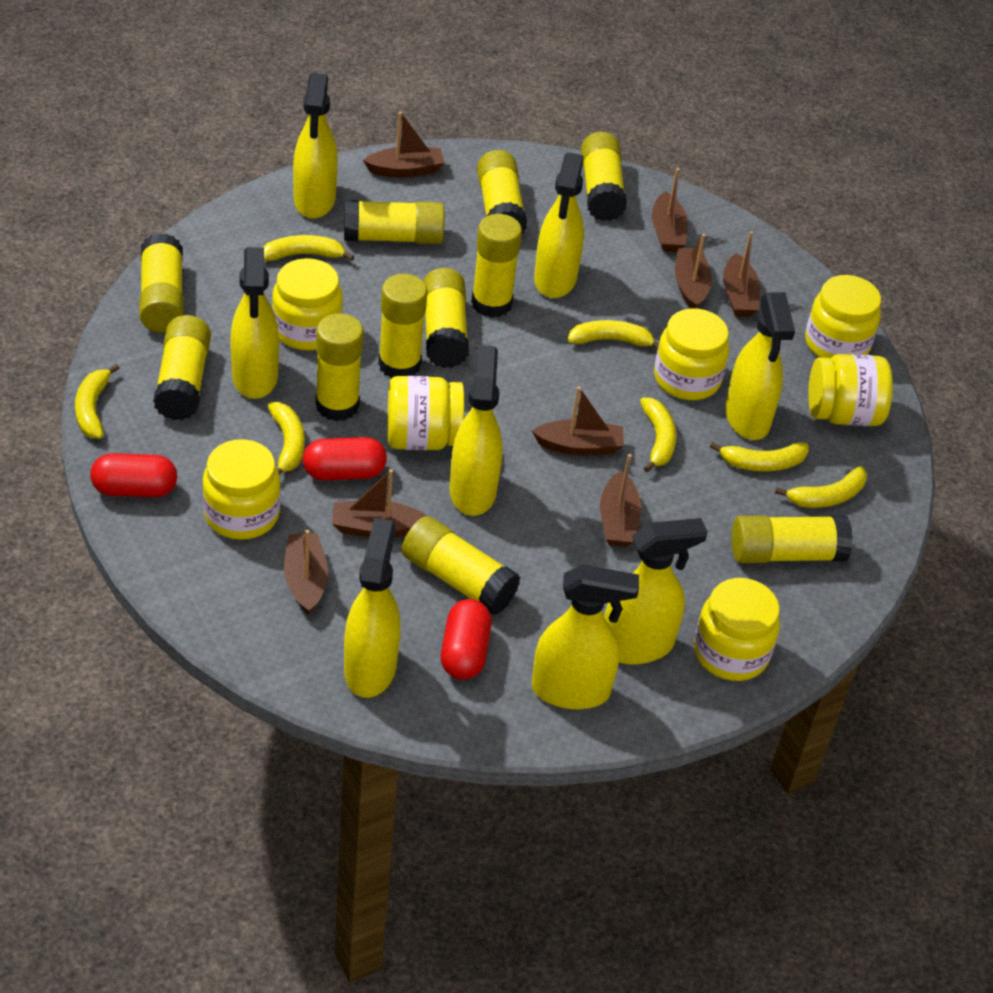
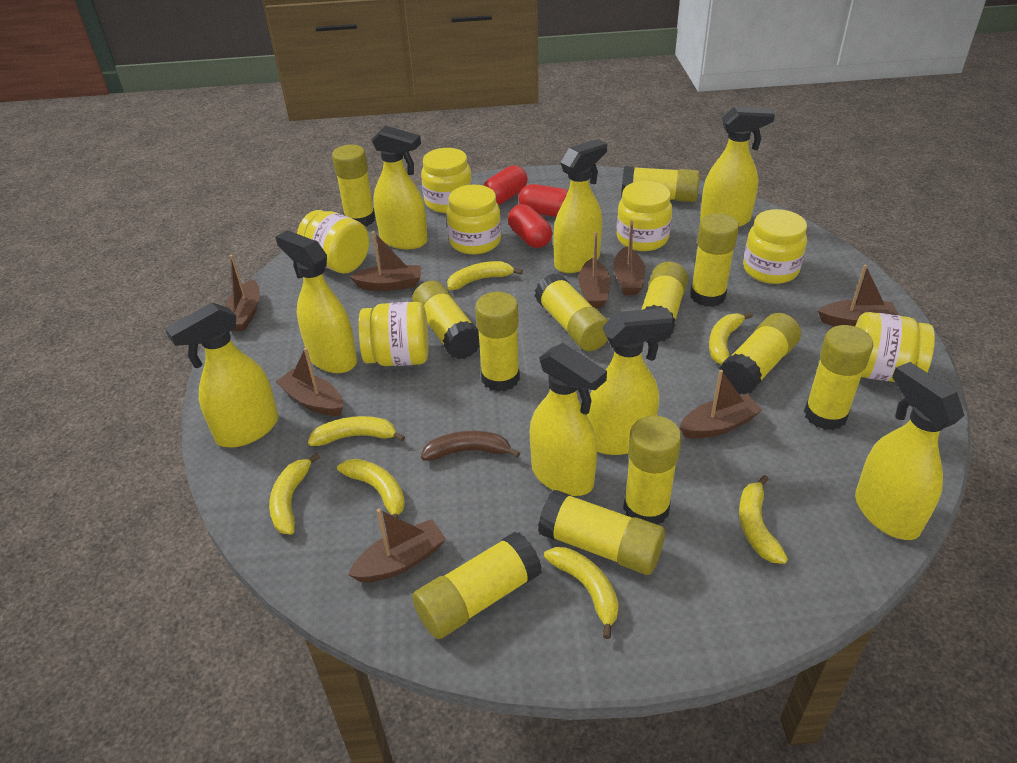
brown banana: 0 -> 1
yellow glue stick: 11 -> 12

